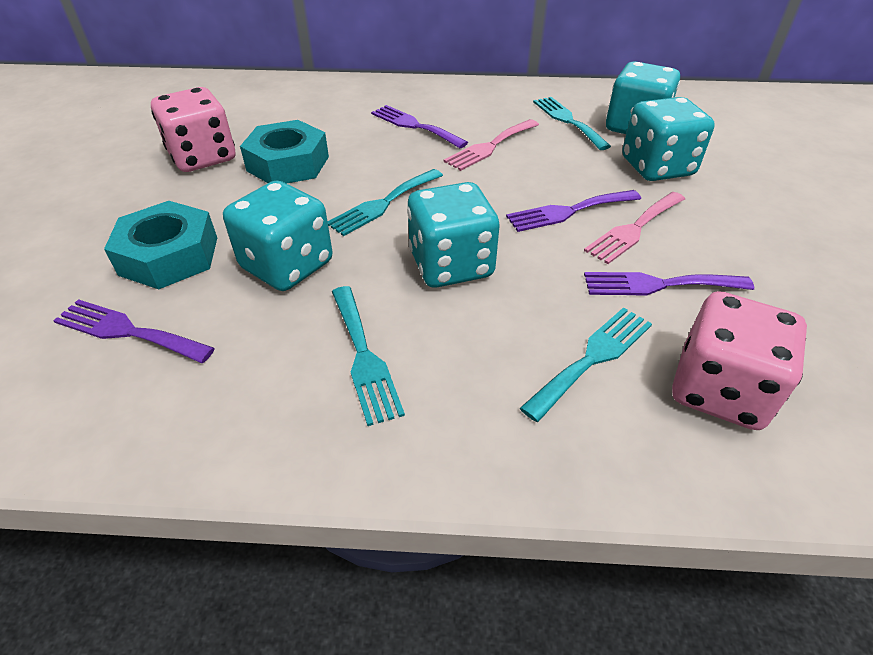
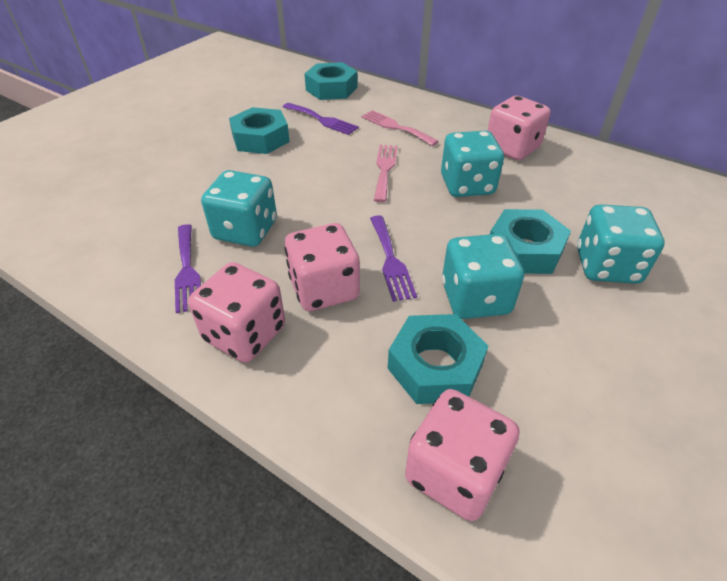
pink dice: 2 -> 4
purple fork: 4 -> 3
turquoise fork: 4 -> 0
turquoise nut: 2 -> 4

